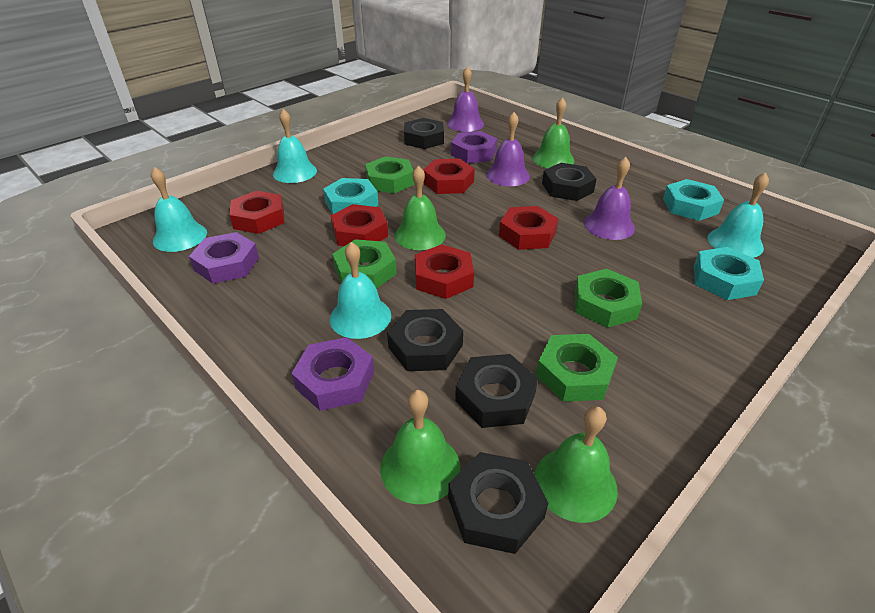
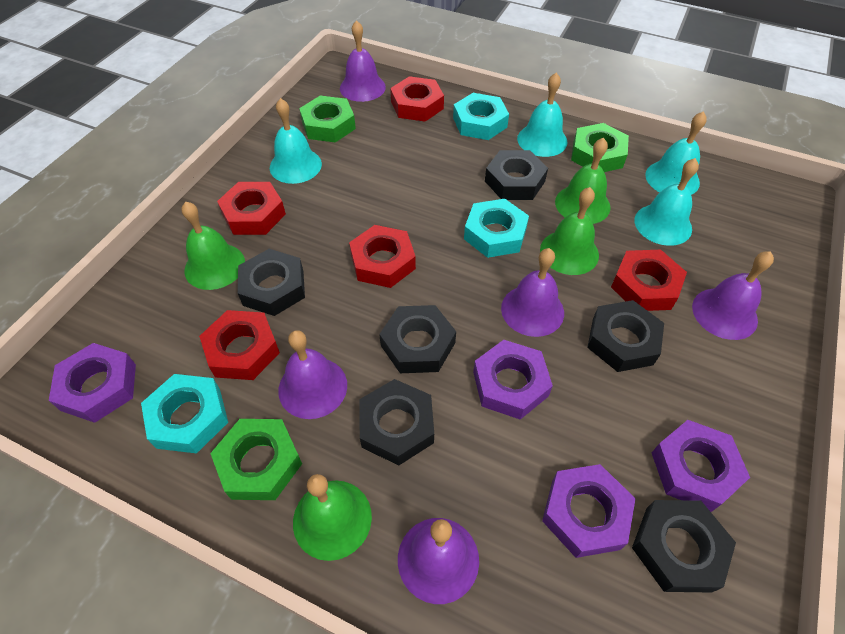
black nut: 5 -> 6
green nut: 4 -> 3
purple bell: 3 -> 5
purple nut: 3 -> 4

